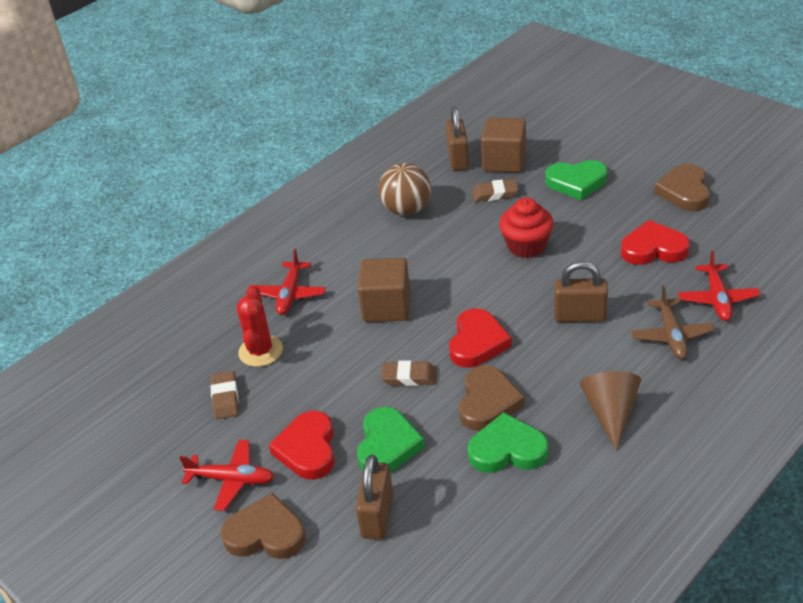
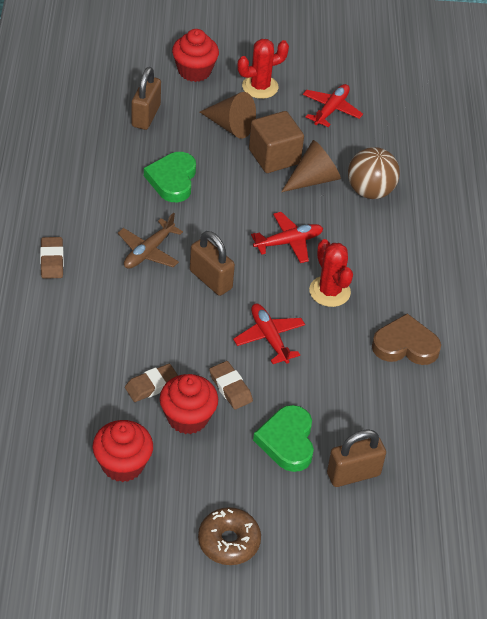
brown cone: 1 -> 2
brown cube: 2 -> 1
brown donut: 0 -> 1
brown heart: 3 -> 1
green heart: 3 -> 2
red cactus: 1 -> 2
red cupcake: 1 -> 3
red heart: 3 -> 0

